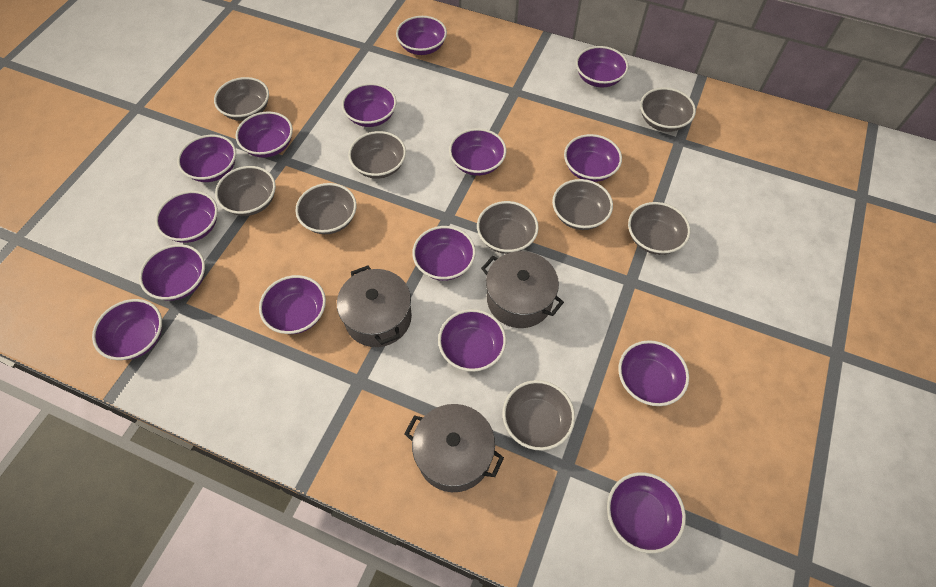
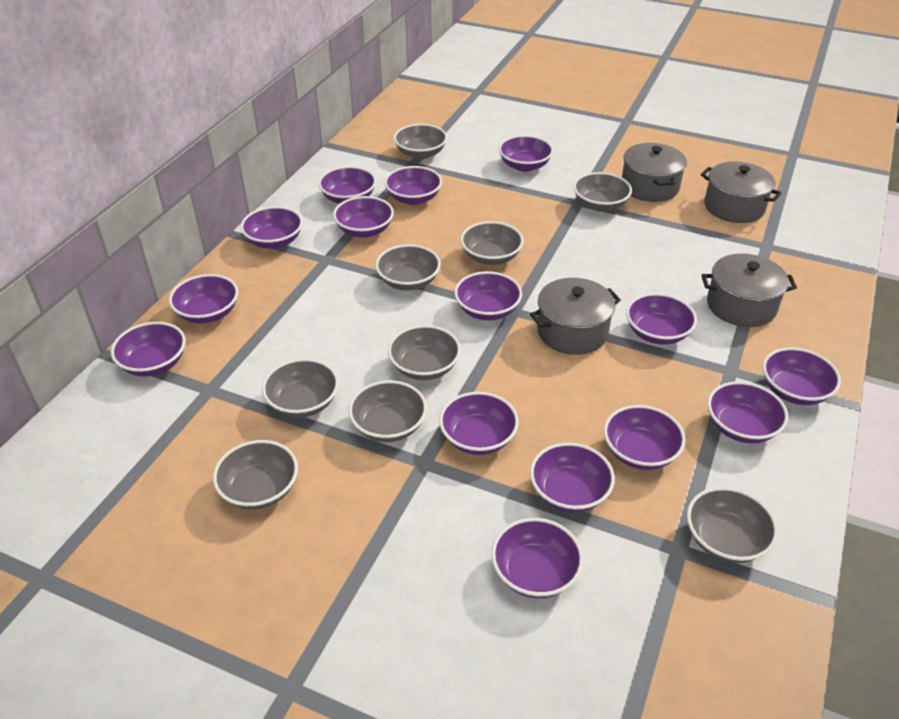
grey pot: 3 -> 4

